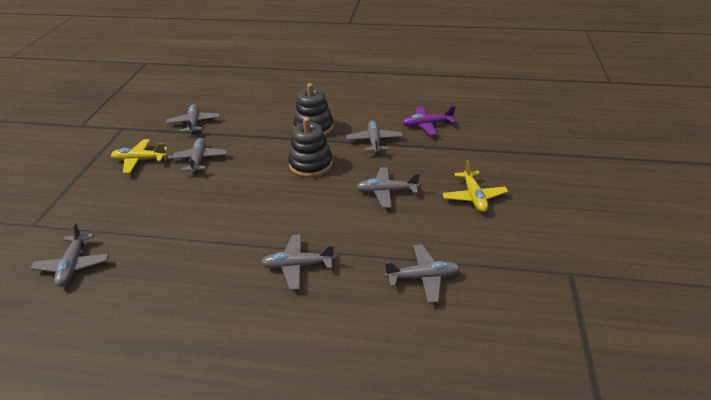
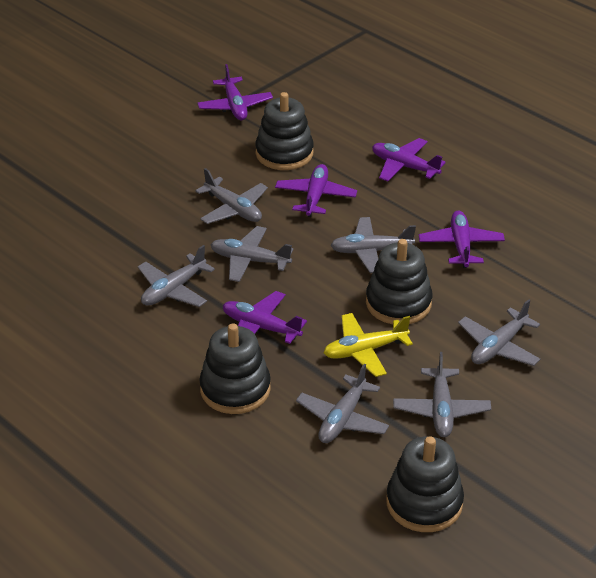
black stacking toy: 2 -> 4
purple plane: 1 -> 5
yellow plane: 2 -> 1

